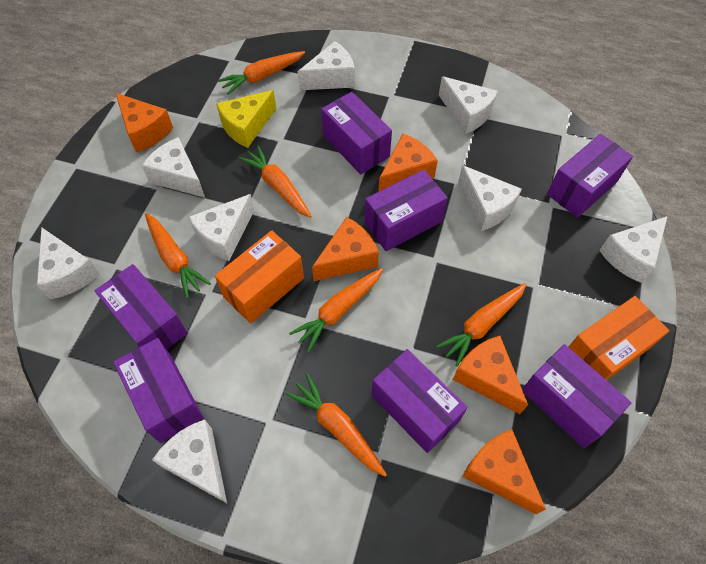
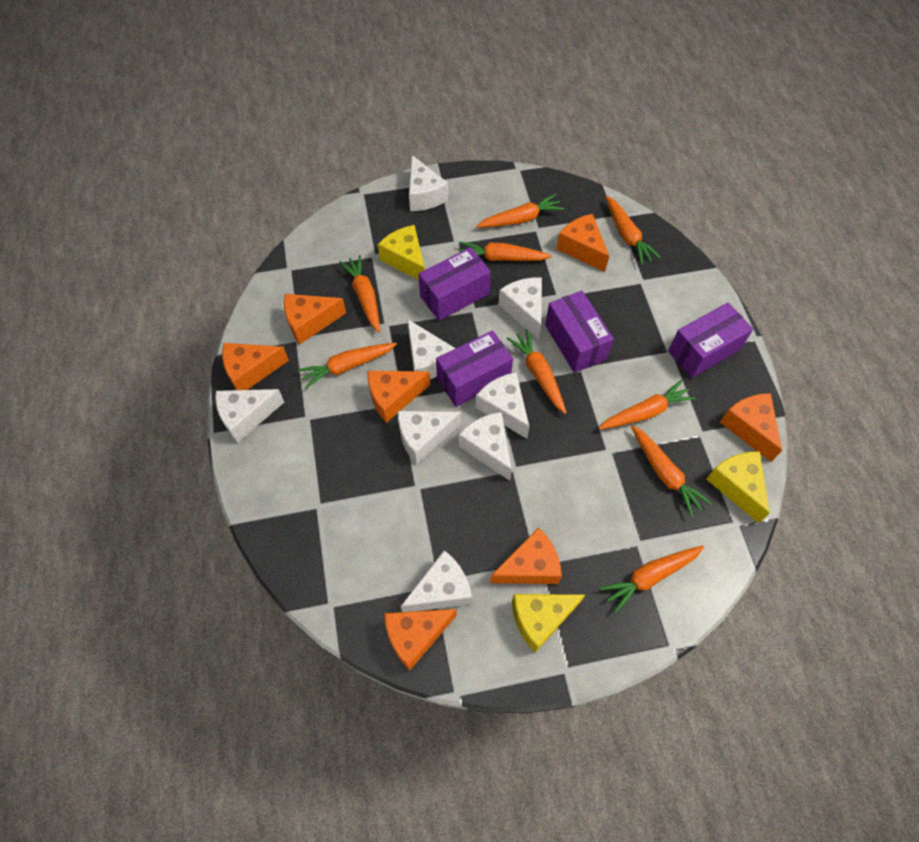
orange box: 2 -> 0
orange carrot: 6 -> 9
orange cheese: 5 -> 7
purple box: 7 -> 4
yellow cheese: 1 -> 3

